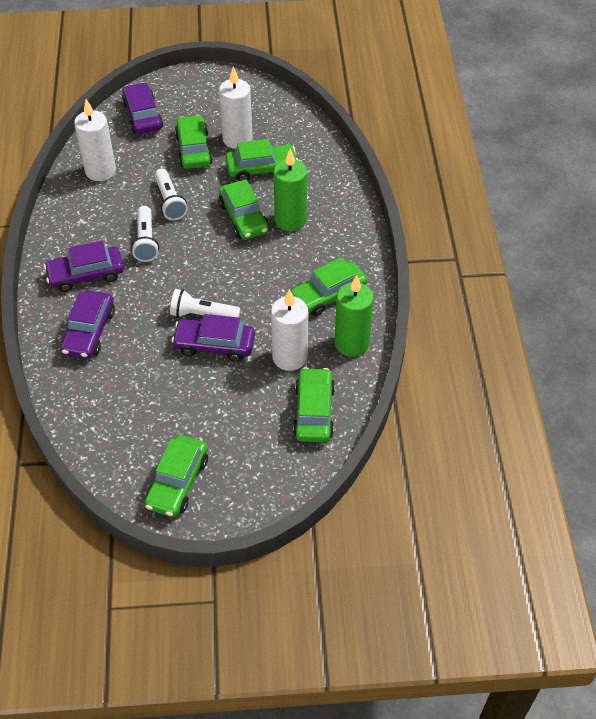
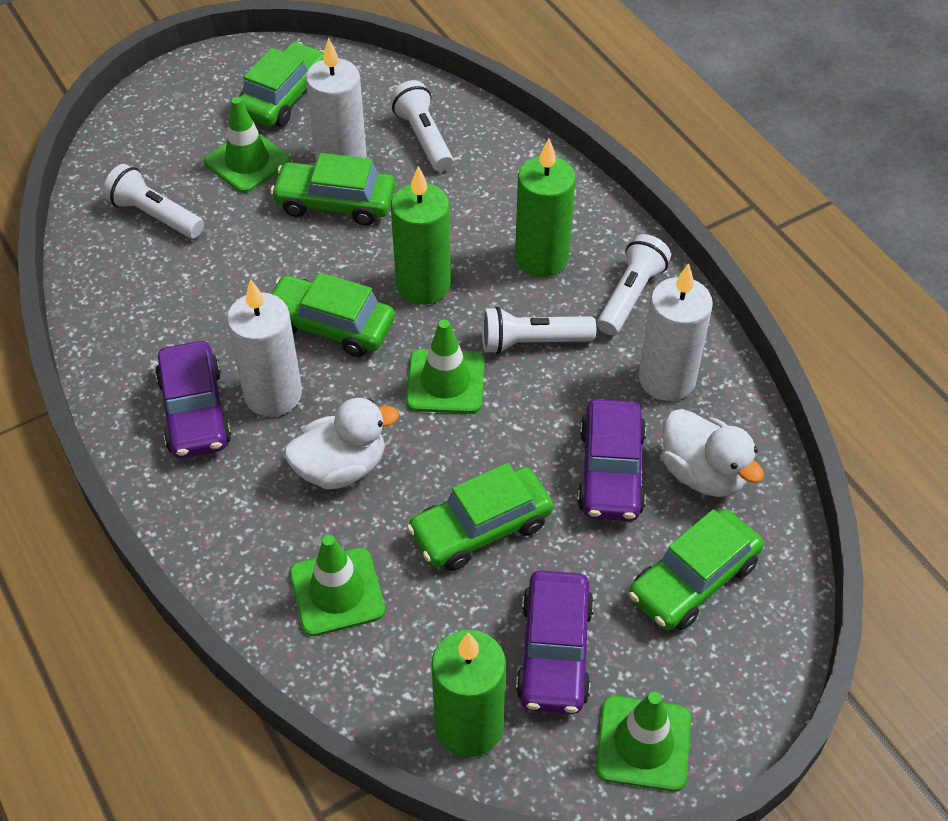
green candle: 2 -> 3
green car: 6 -> 5
green traffic cone: 0 -> 4
purple car: 4 -> 3
white duck: 0 -> 2
white flashlight: 3 -> 4

